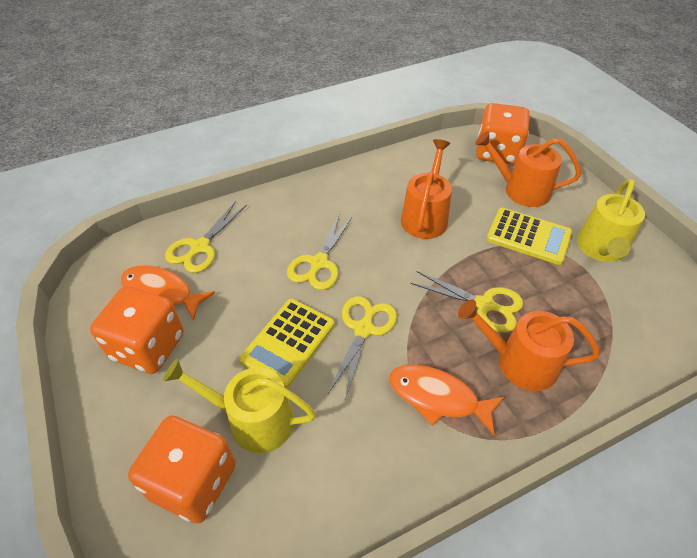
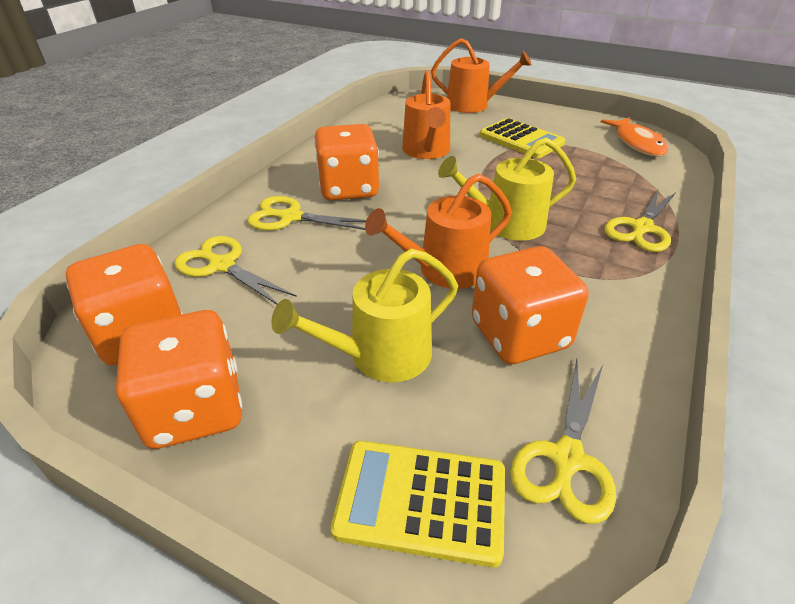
orange dice: 3 -> 4
orange fish: 2 -> 1

